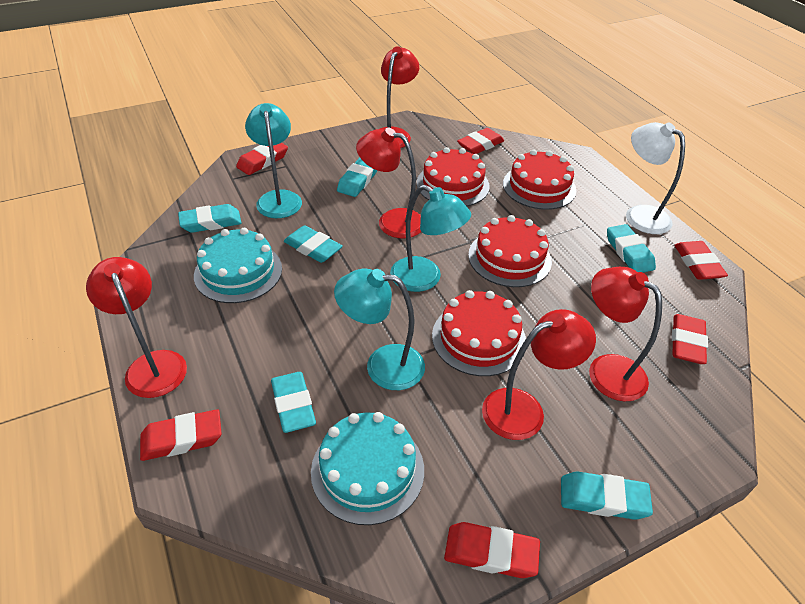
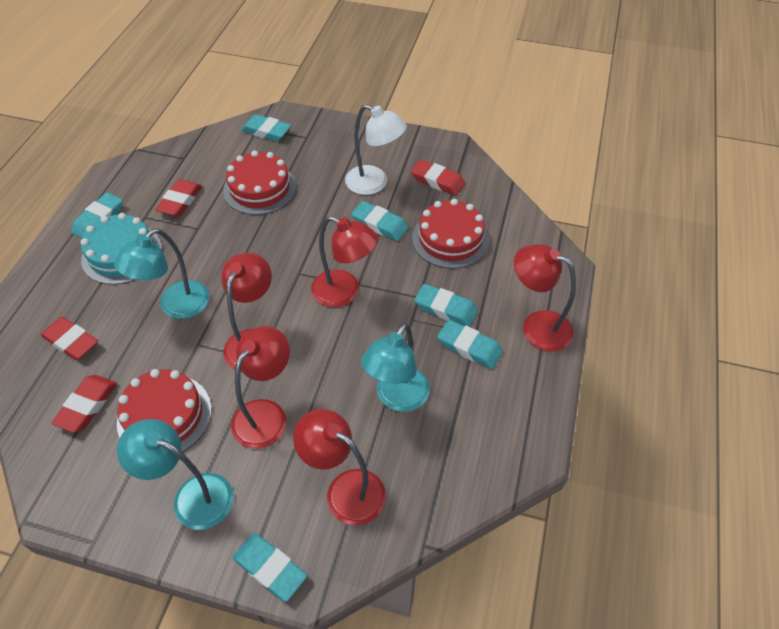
red cake: 4 -> 3
red eraser: 6 -> 4
turquoise cake: 2 -> 1

